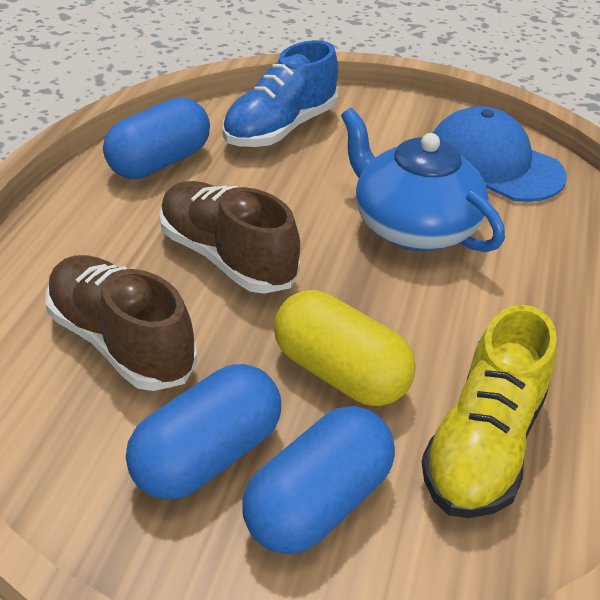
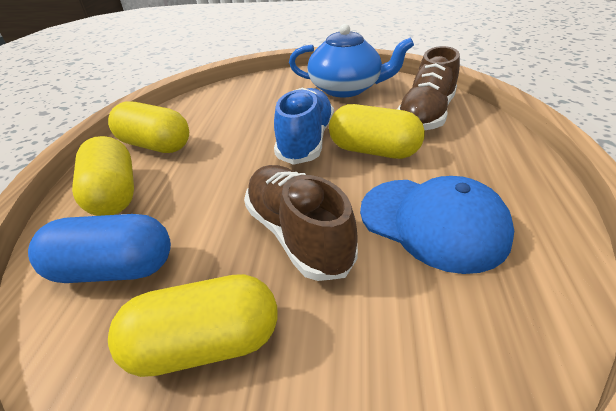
blue capsule: 3 -> 1
yellow capsule: 1 -> 4
yellow shoe: 1 -> 0

